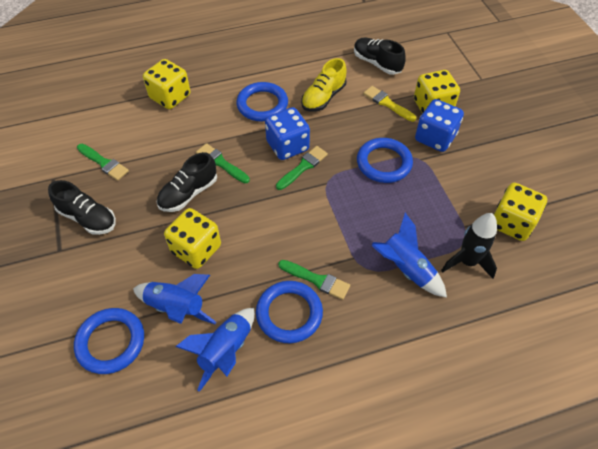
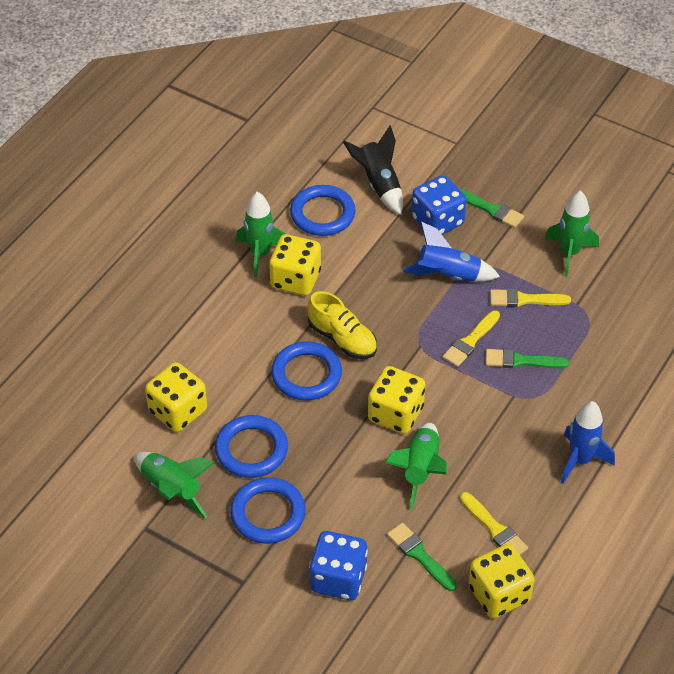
black shoe: 3 -> 0
blue rocket: 3 -> 2
green brush: 4 -> 3
green rocket: 0 -> 4
yellow brush: 1 -> 3

